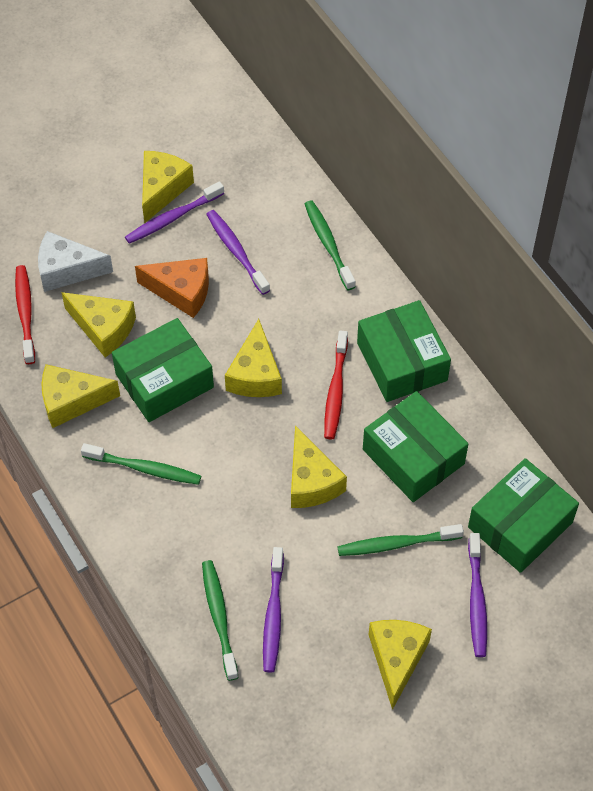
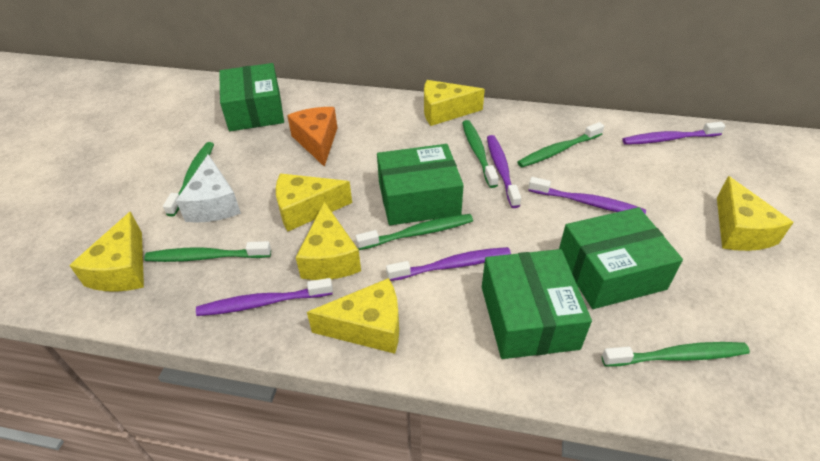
green toothbrush: 4 -> 6
purple toothbrush: 4 -> 5
red toothbrush: 2 -> 0

